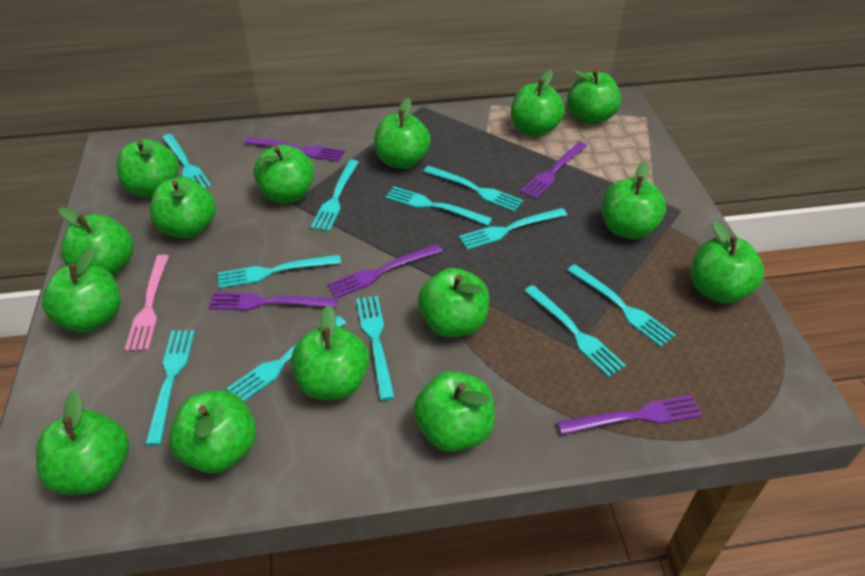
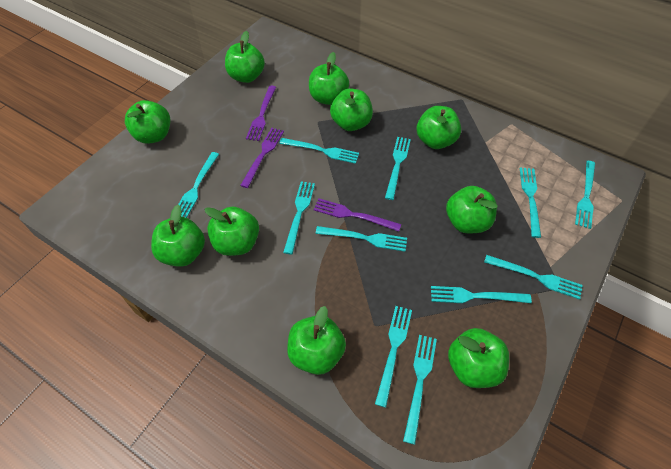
green apple: 15 -> 10
pink fork: 1 -> 0
purple fork: 5 -> 3

